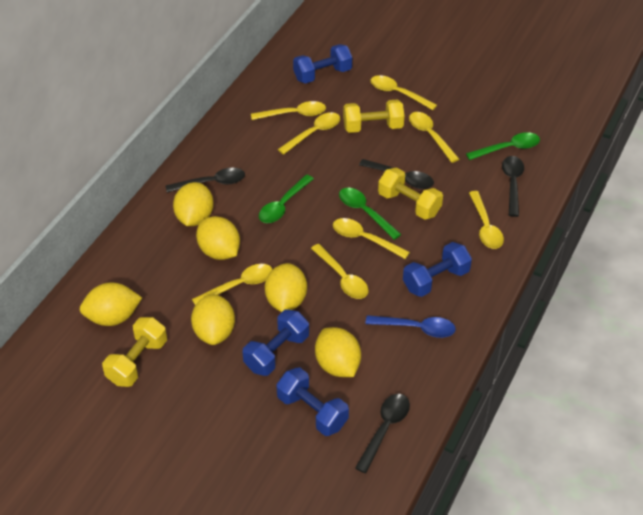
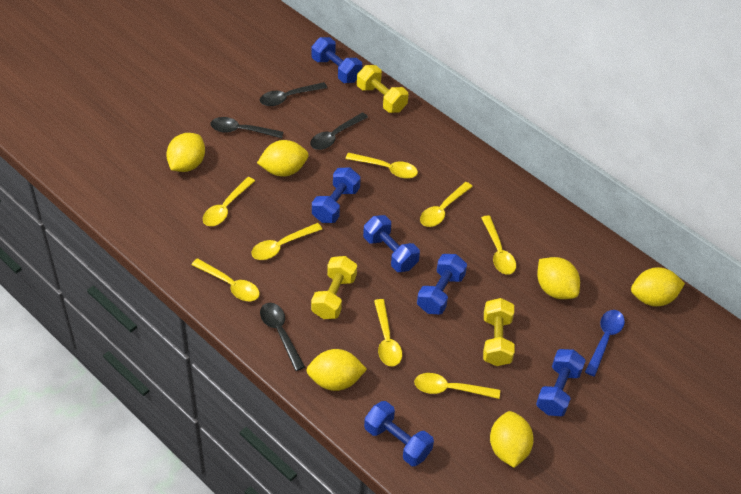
blue dumbbell: 4 -> 6
green spoon: 3 -> 0

